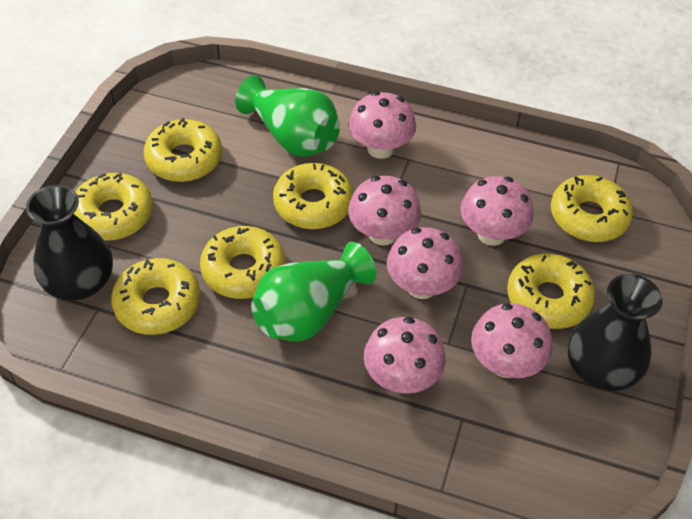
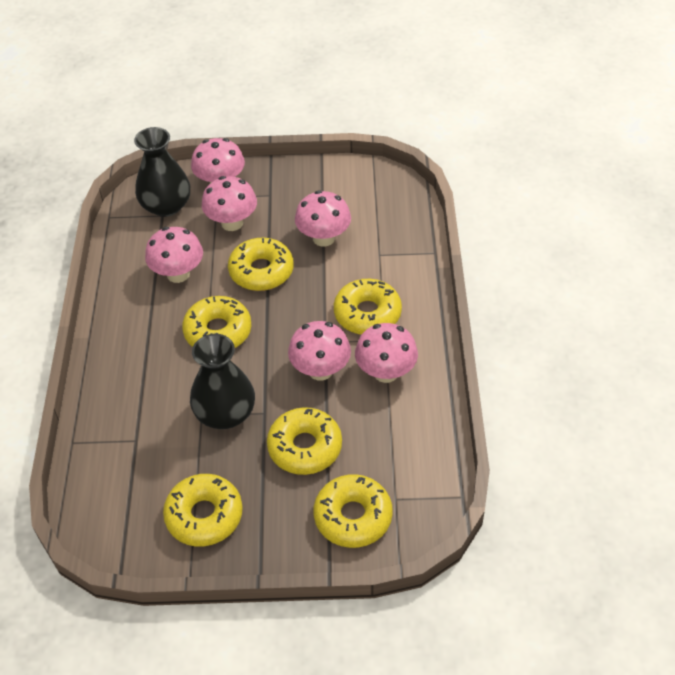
green vase: 2 -> 0
yellow donut: 7 -> 6

